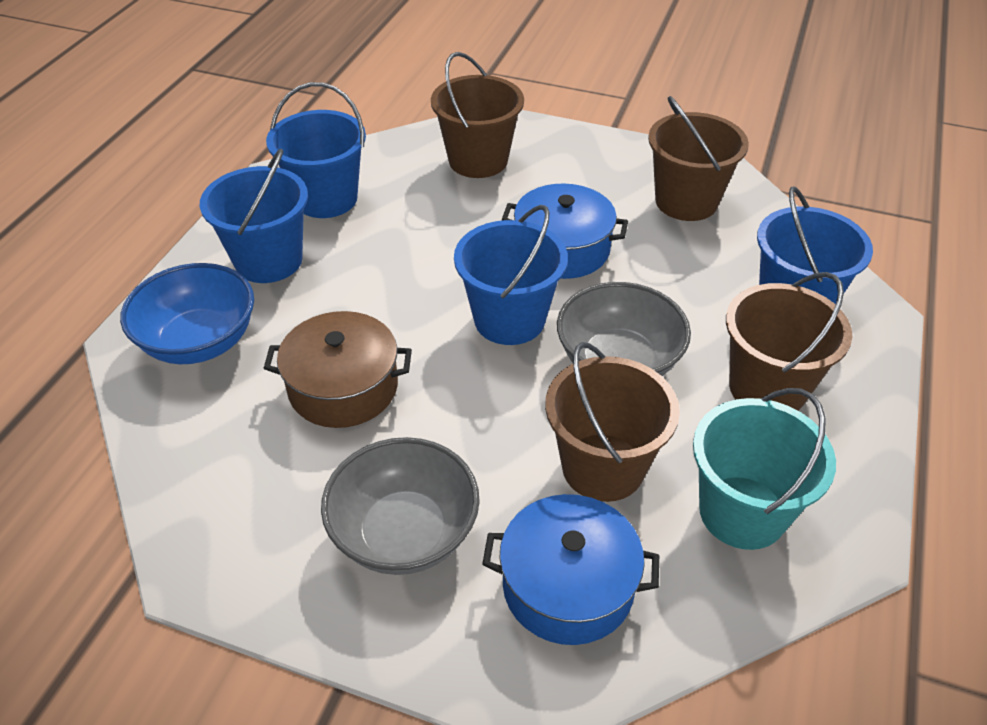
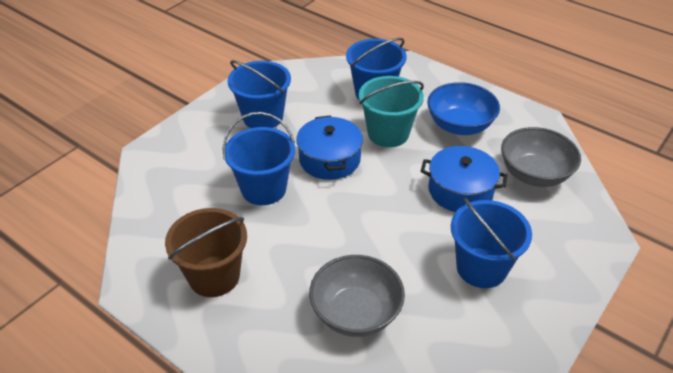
brown bucket: 4 -> 1
brown pot: 1 -> 0

